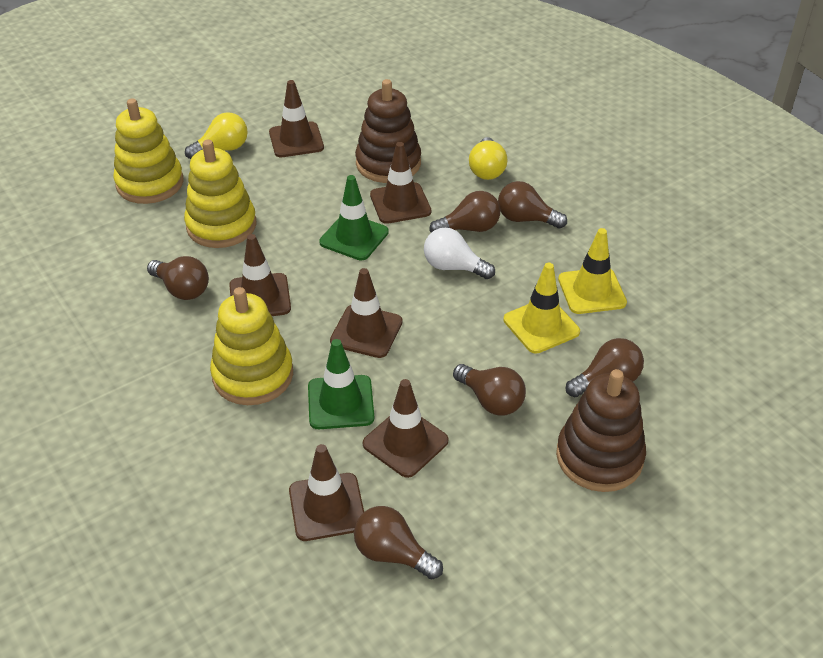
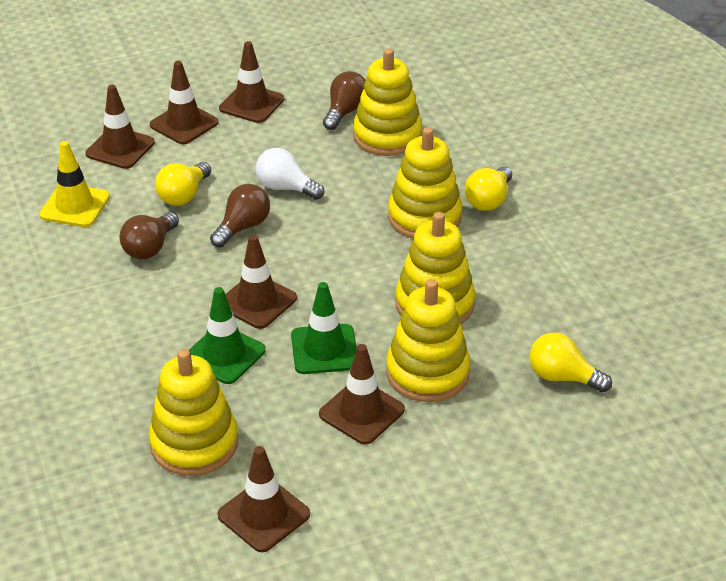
brown light bulb: 6 -> 3
brown stacking toy: 2 -> 0
yellow light bulb: 2 -> 3
yellow stacking toy: 3 -> 5
yellow traffic cone: 2 -> 1

